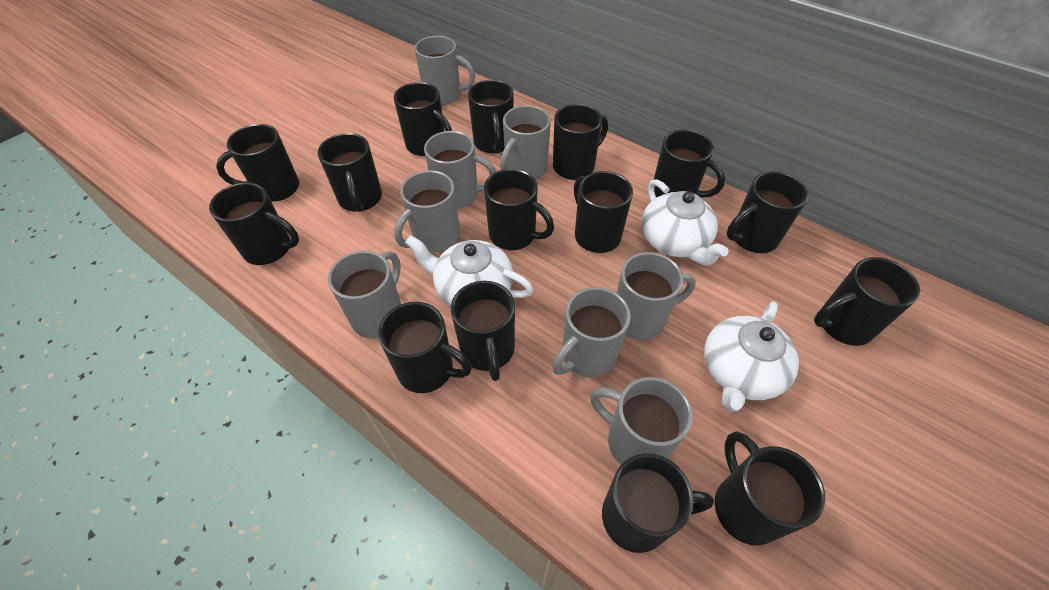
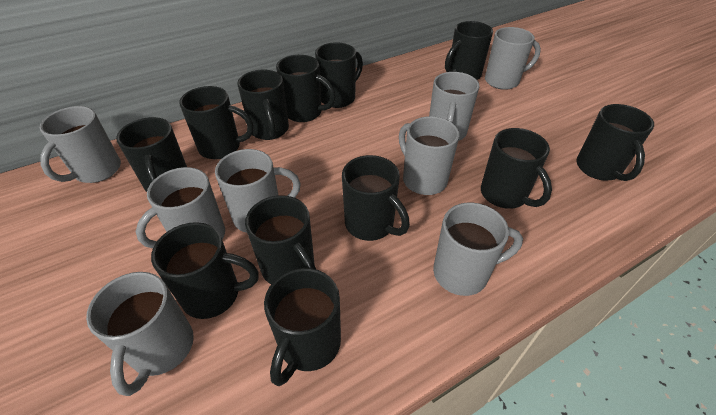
black mug: 15 -> 12
white teapot: 3 -> 0

